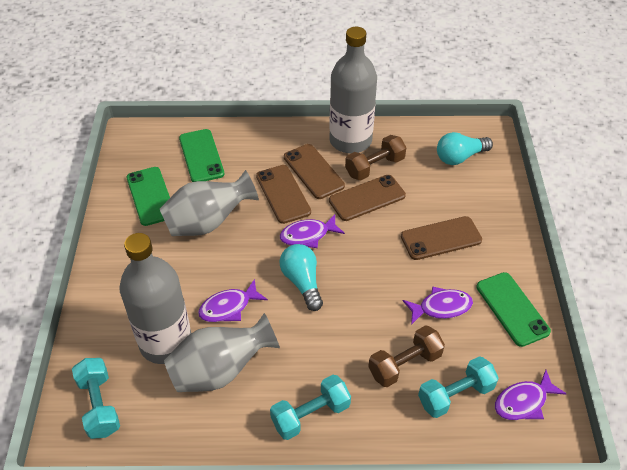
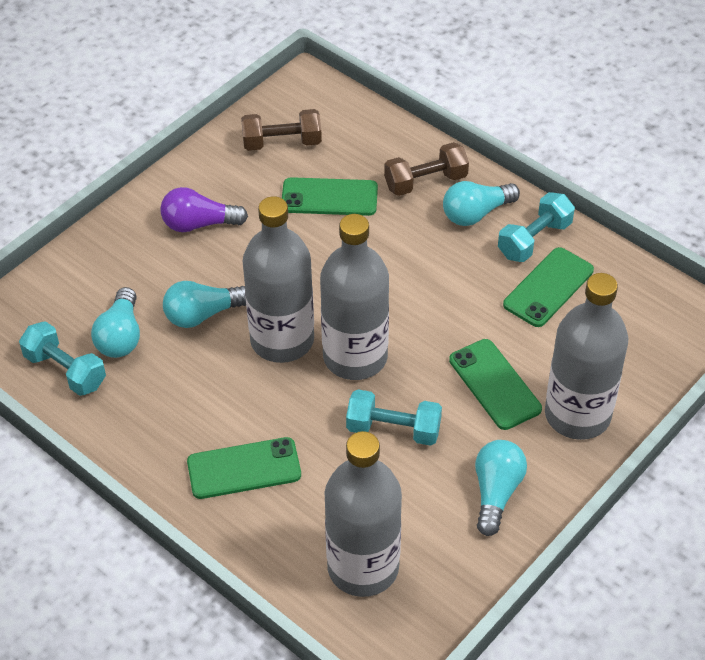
brown phone: 4 -> 0
green phone: 3 -> 4
grey bottle: 2 -> 4
grey vase: 2 -> 0
purple fish: 4 -> 0
purple light bulb: 0 -> 1
turquoise light bulb: 2 -> 4

